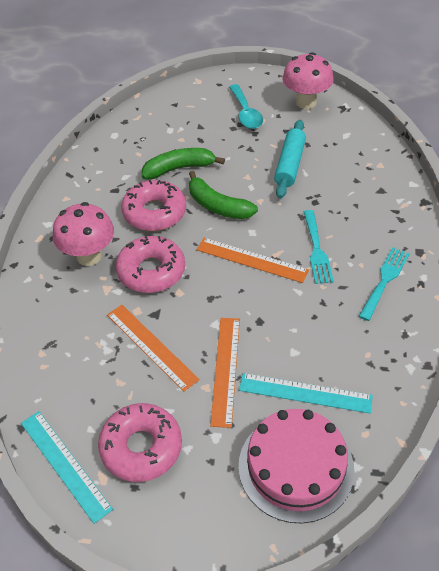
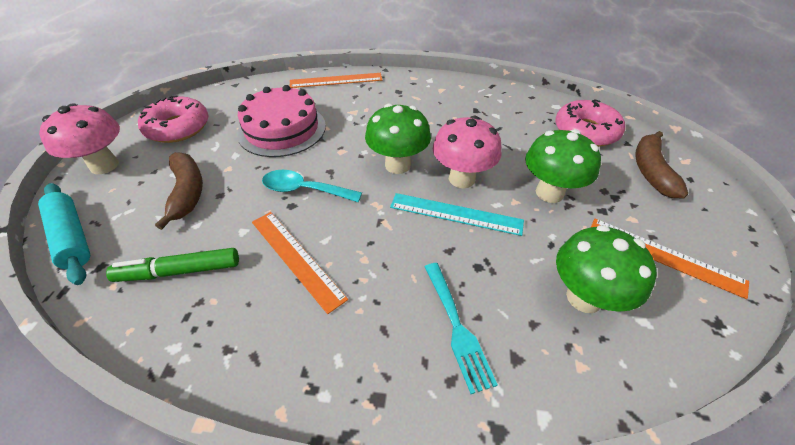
brown banana: 0 -> 2
green banana: 2 -> 0
green marker: 0 -> 1
green mushroom: 0 -> 3
pink donut: 3 -> 2
turquoise fork: 2 -> 1
turquoise ruler: 2 -> 1

